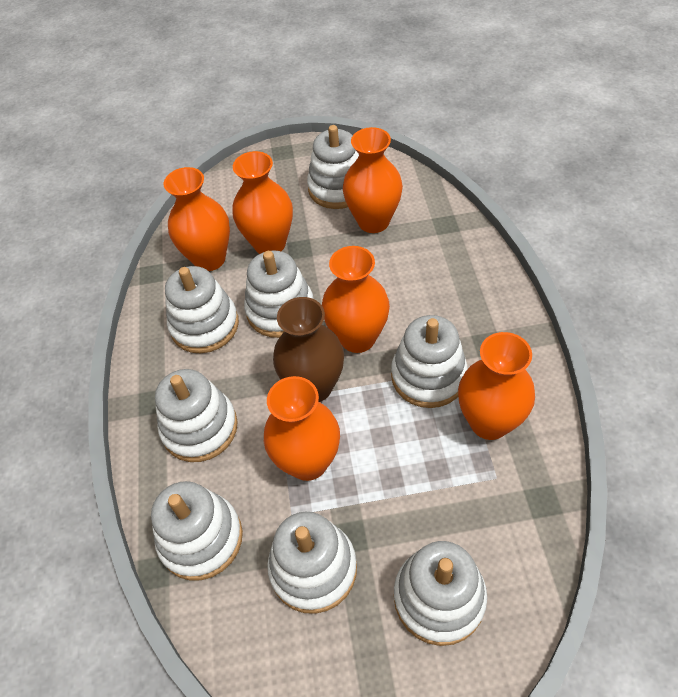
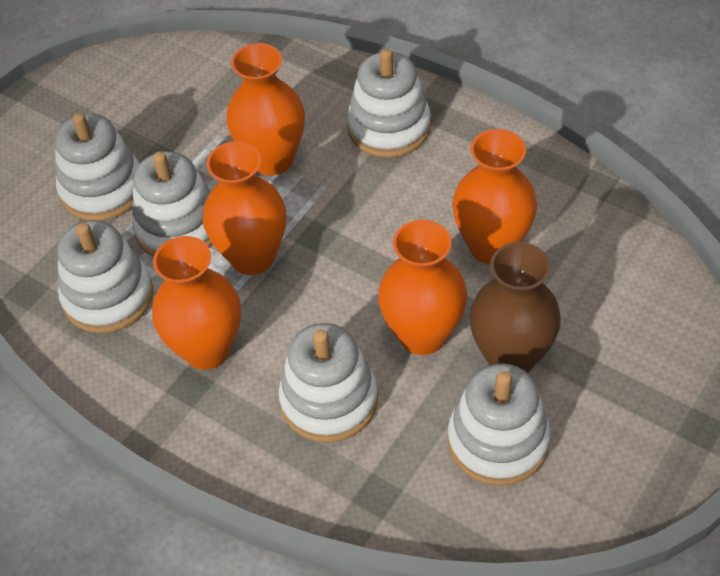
orange vase: 6 -> 5
white stacking toy: 8 -> 6

